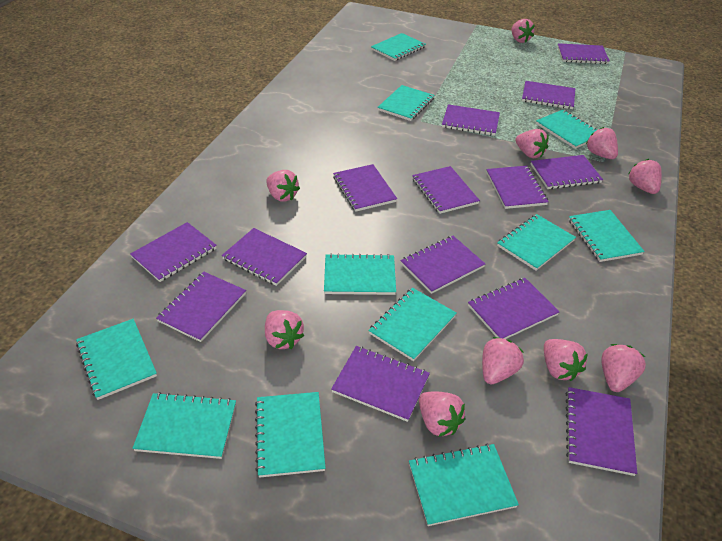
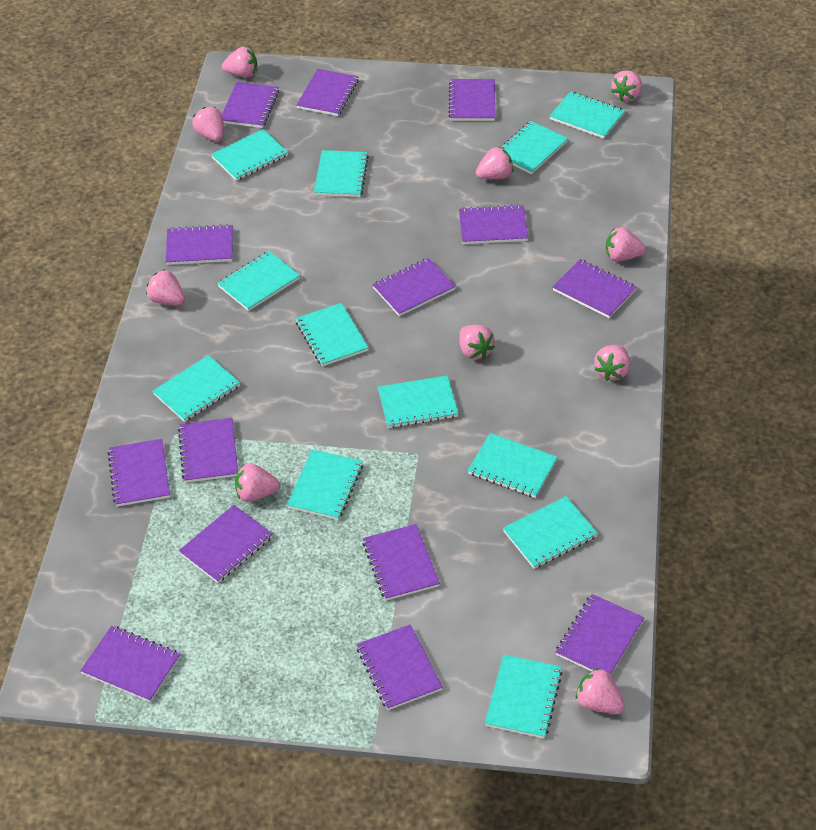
turquoise notebook: 11 -> 12

